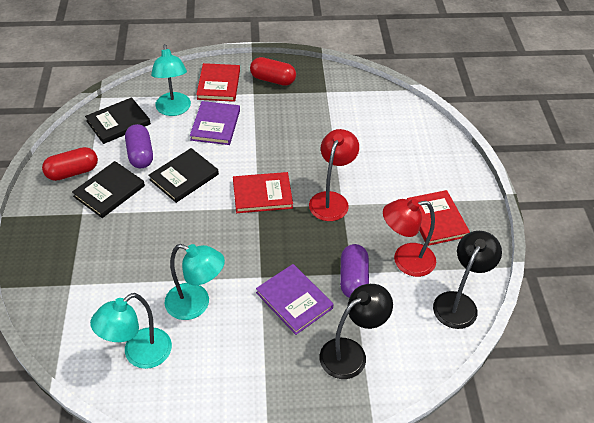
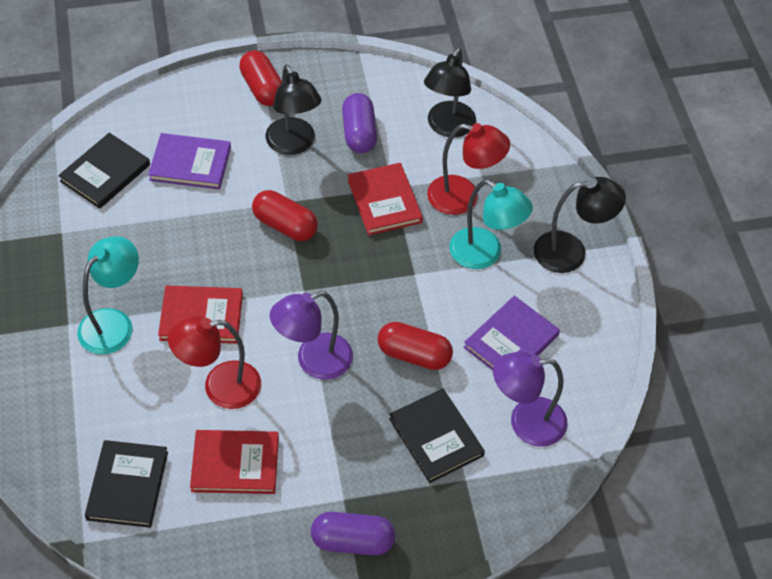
black lamp: 2 -> 3
purple lamp: 0 -> 2
red capsule: 2 -> 3
turquoise lamp: 3 -> 2

